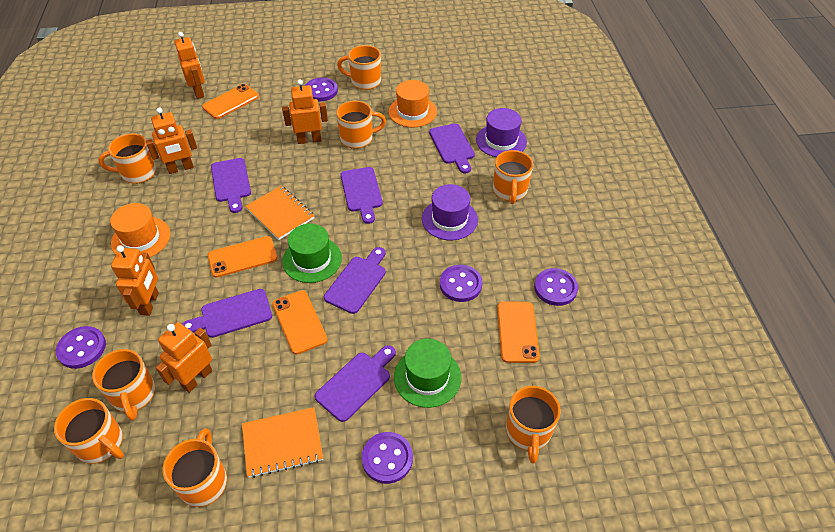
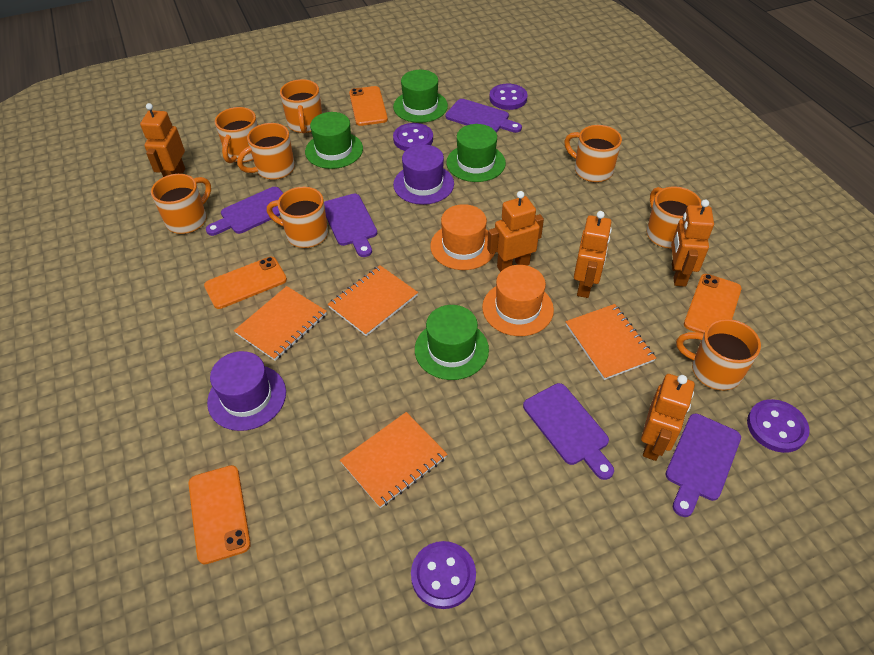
green hat: 2 -> 4
orange notebook: 2 -> 4
purple button: 5 -> 4
purple cutting board: 6 -> 5

